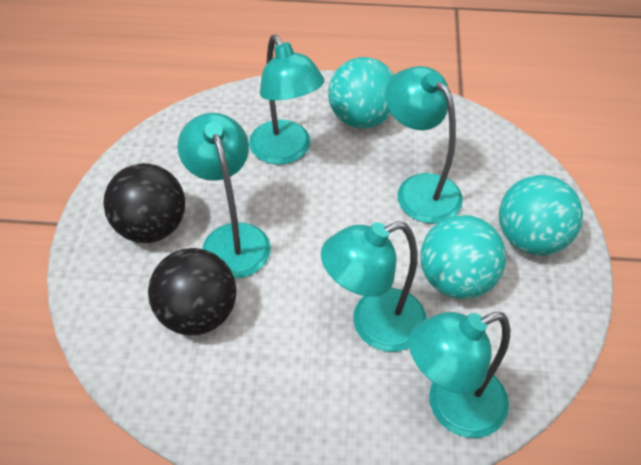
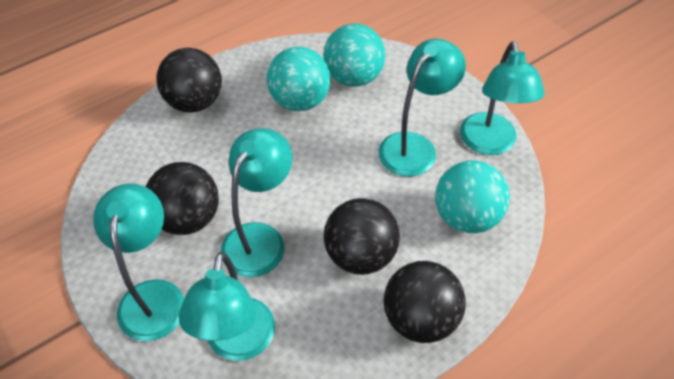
black ball: 2 -> 4

